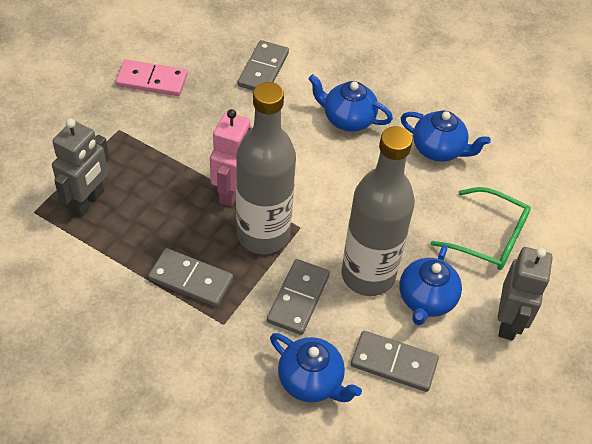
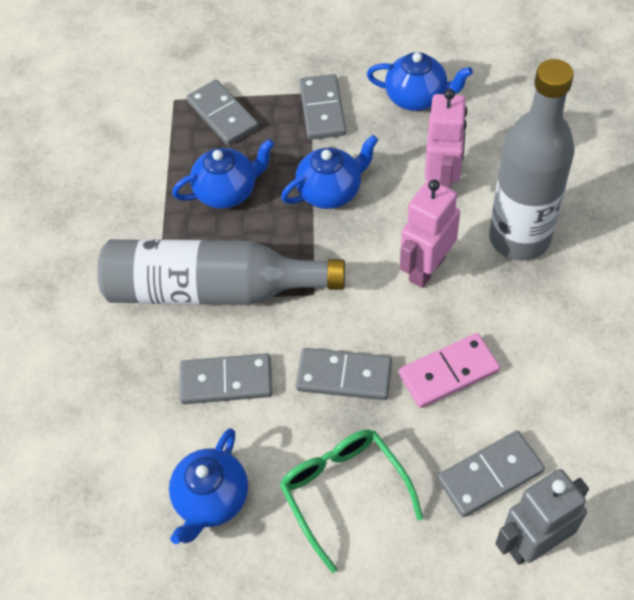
grey domino: 4 -> 5
grey robot: 2 -> 1
pink robot: 1 -> 2

